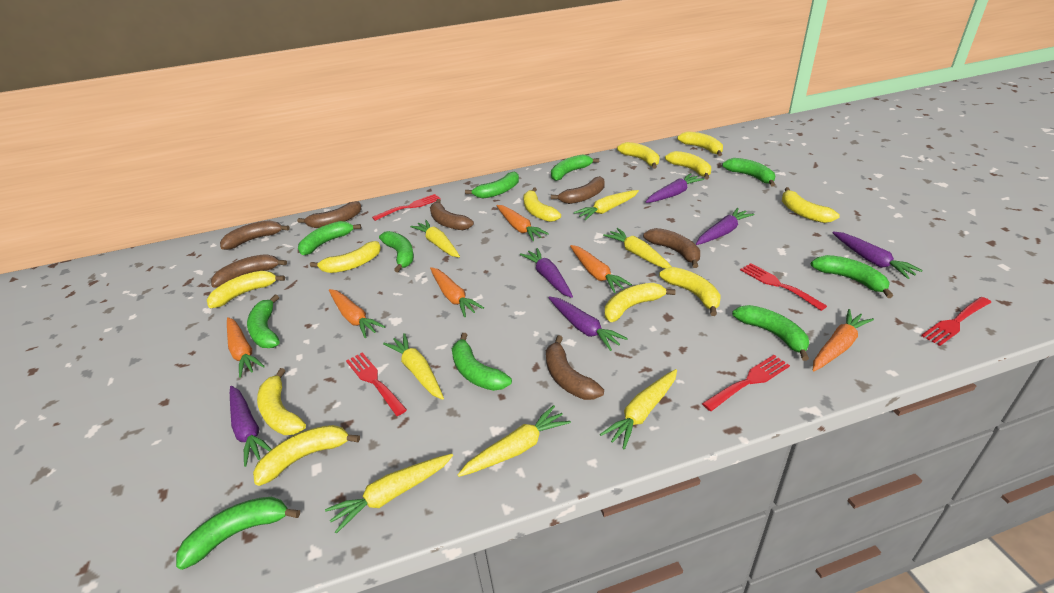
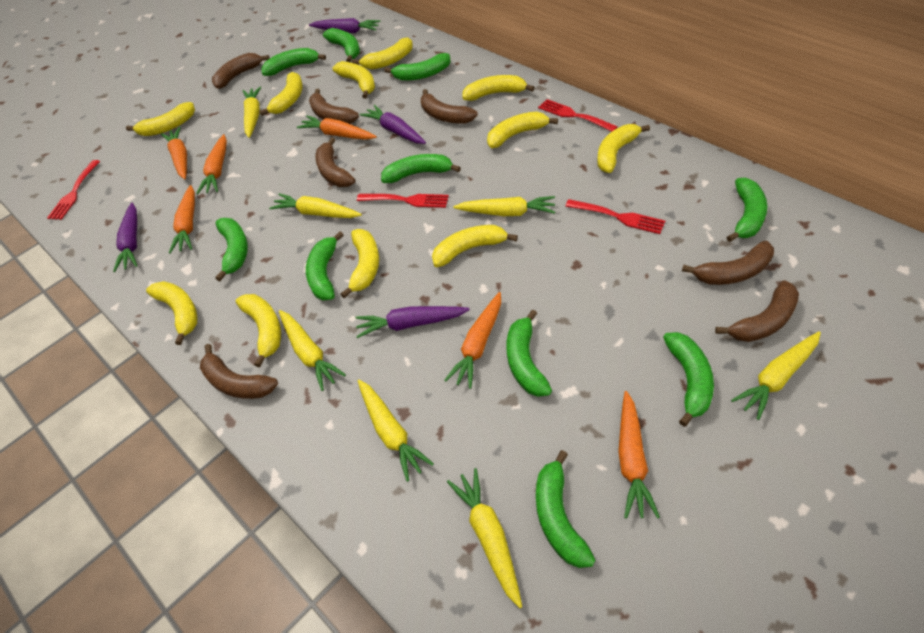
purple carrot: 6 -> 4
red fork: 5 -> 4

